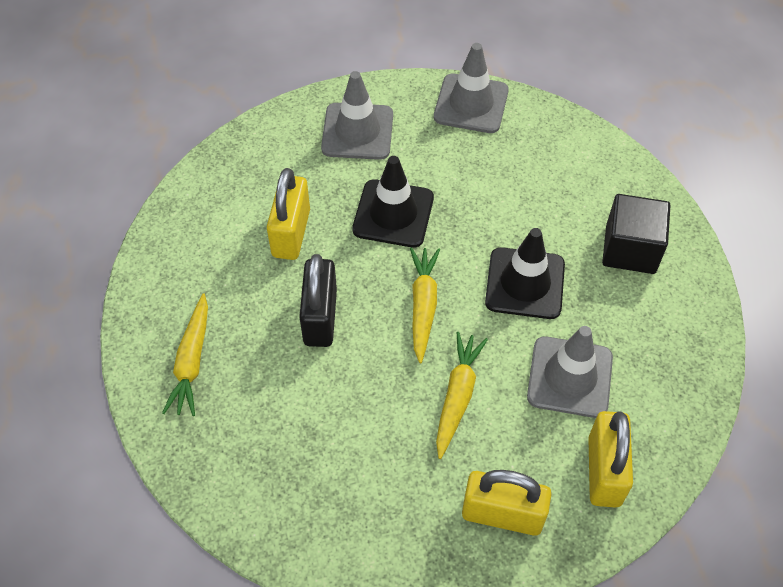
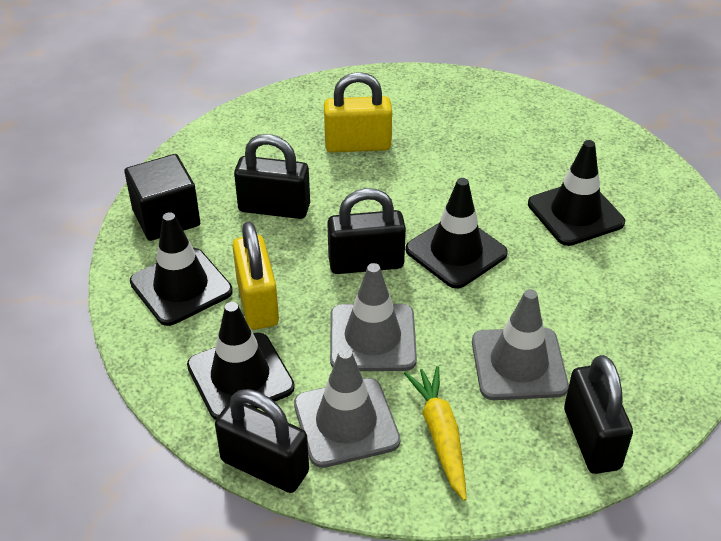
black padlock: 1 -> 4
black traffic cone: 2 -> 4
yellow carrot: 3 -> 1
yellow padlock: 3 -> 2

